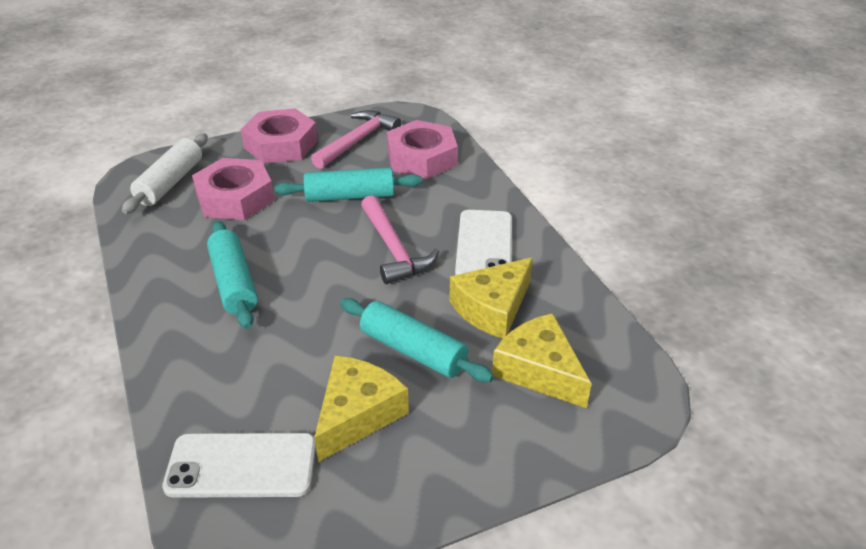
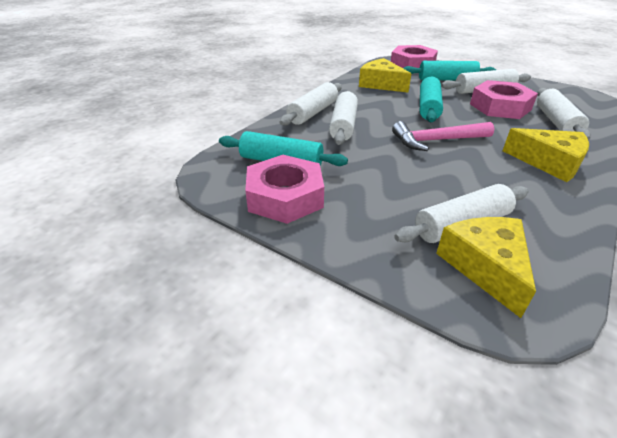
pink hammer: 2 -> 1
white phone: 2 -> 0
white rolling pin: 1 -> 5

